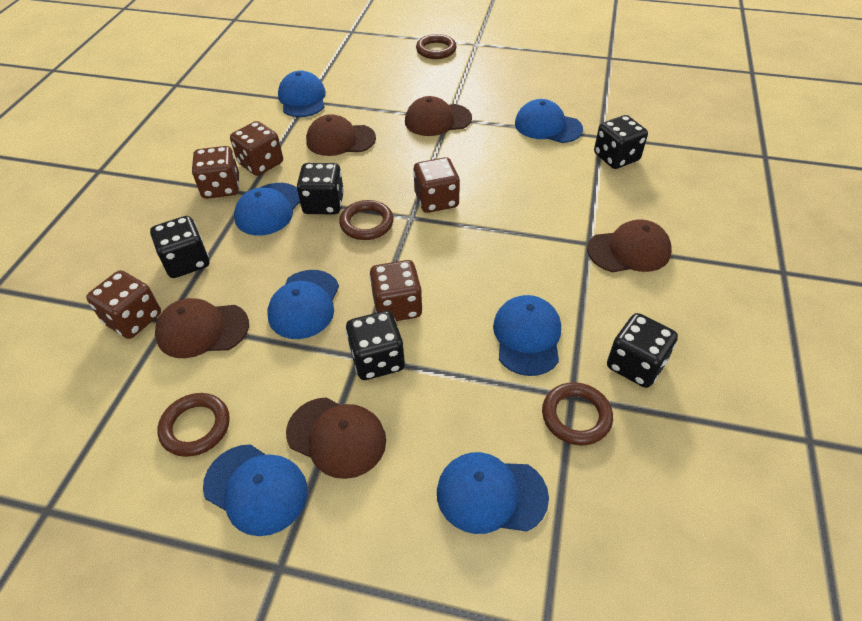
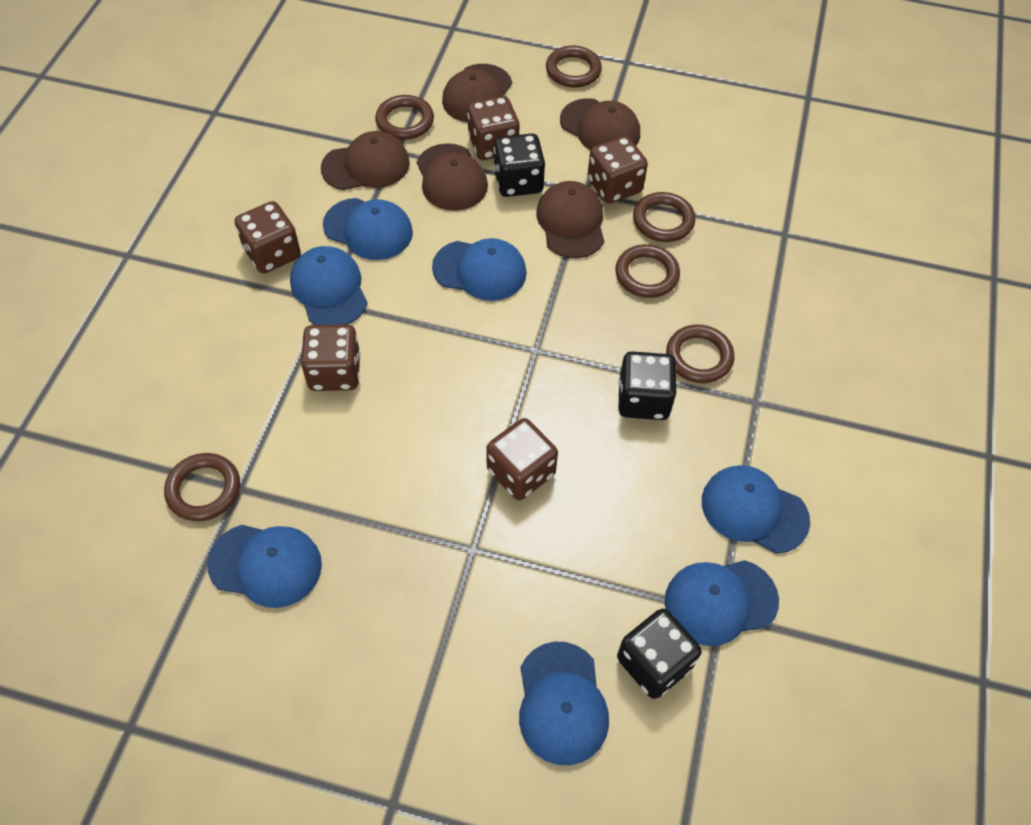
black dice: 5 -> 3
brown ring: 4 -> 6

